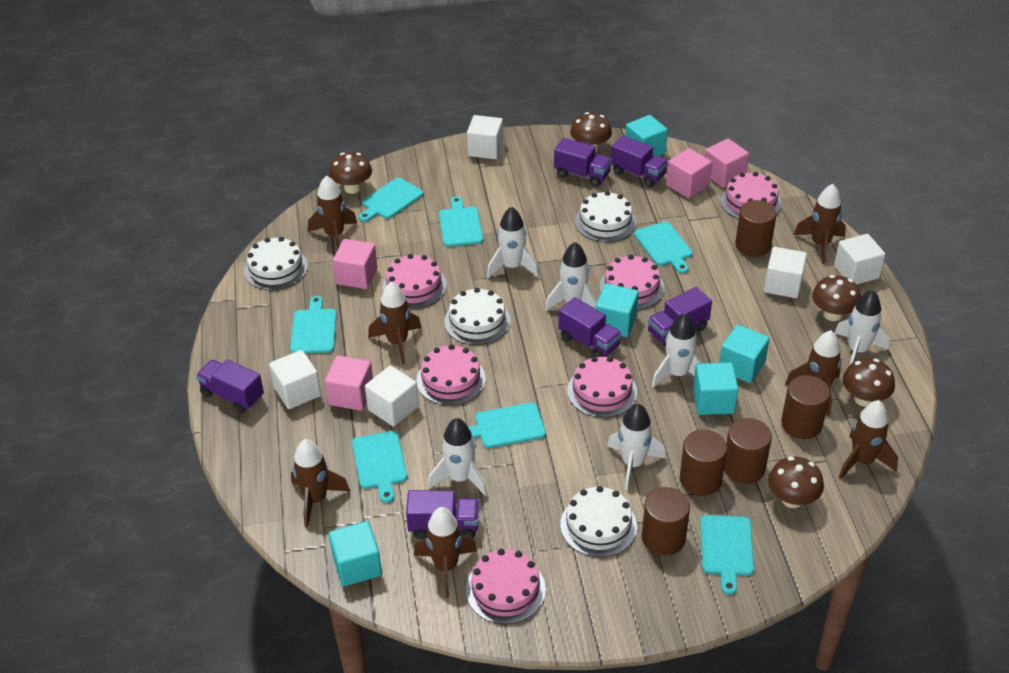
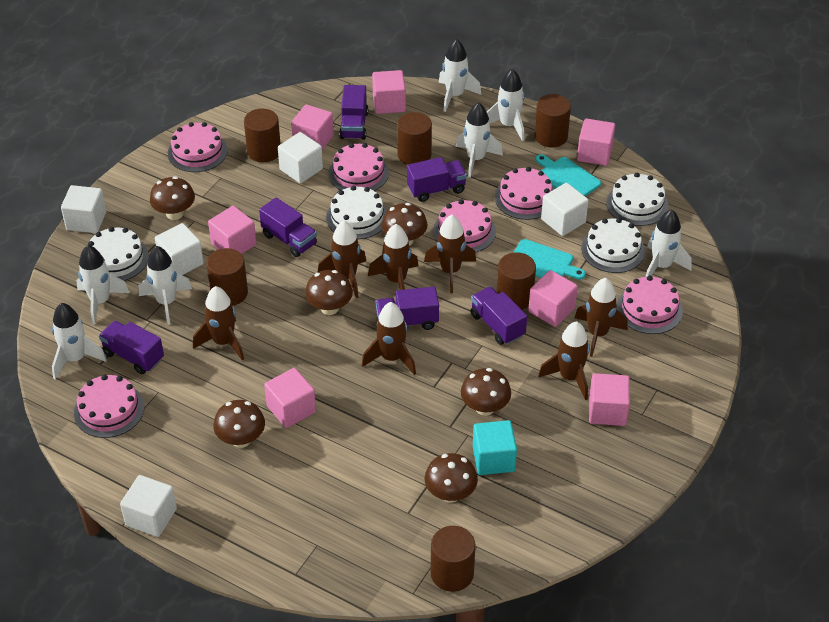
brown cylinder: 5 -> 6
brown mushroom: 5 -> 6
pink cube: 4 -> 7
turquoise cube: 5 -> 1
turquoise cutting board: 7 -> 2
white rocket: 6 -> 7

